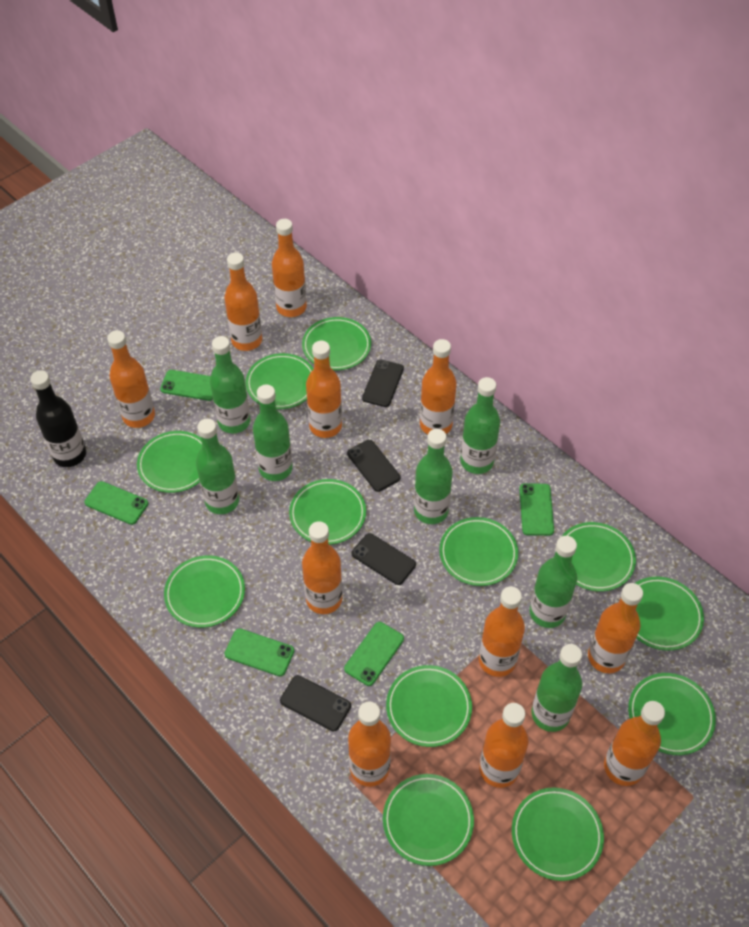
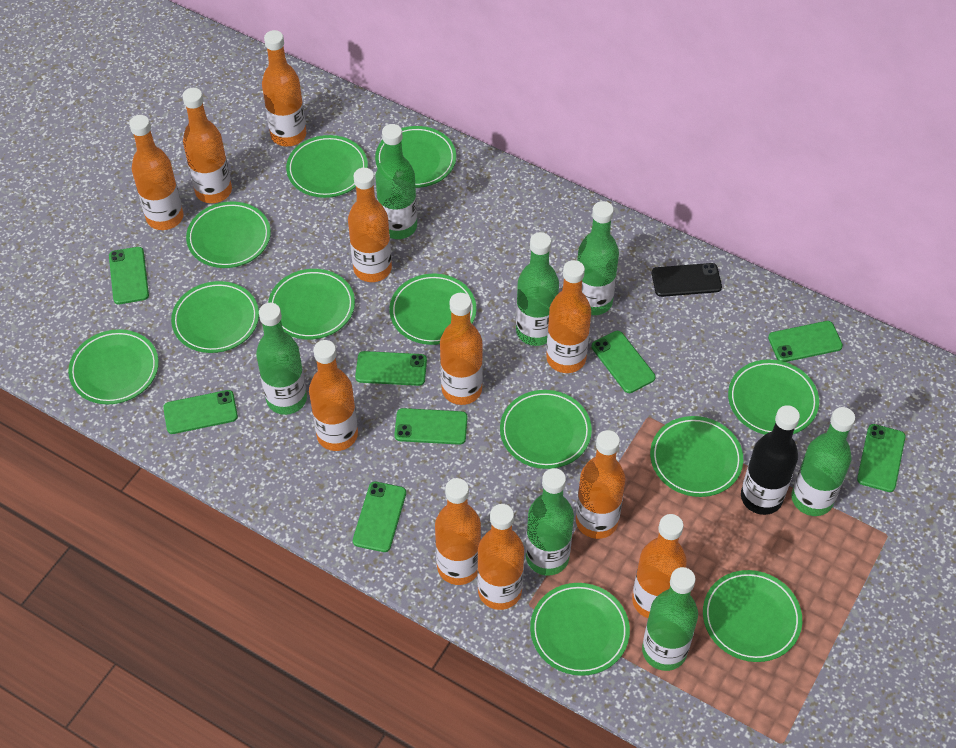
black phone: 4 -> 1
green phone: 5 -> 8

